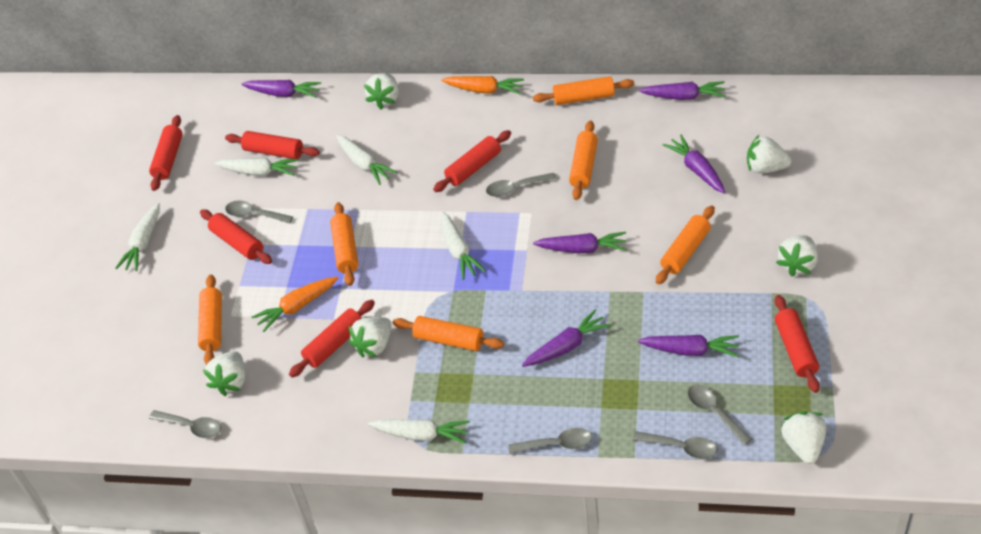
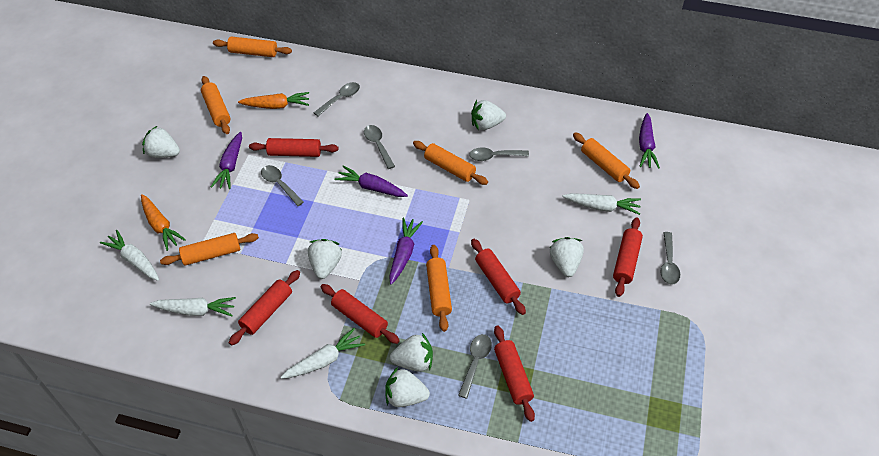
purple carrot: 6 -> 4
white carrot: 5 -> 4

